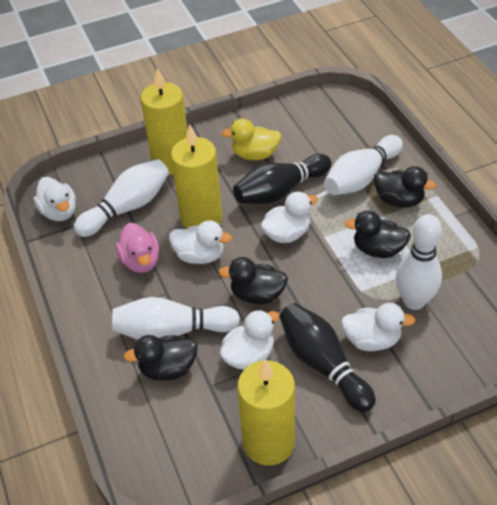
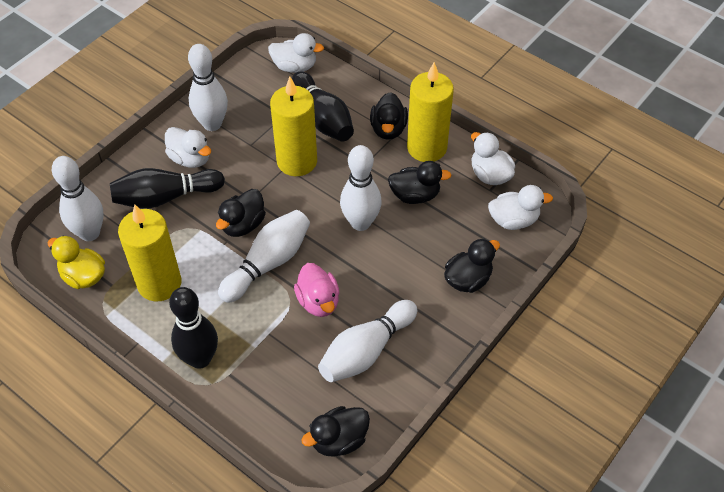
black bowling pin: 2 -> 3
black duck: 4 -> 5
white bowling pin: 4 -> 5
white duck: 5 -> 4

